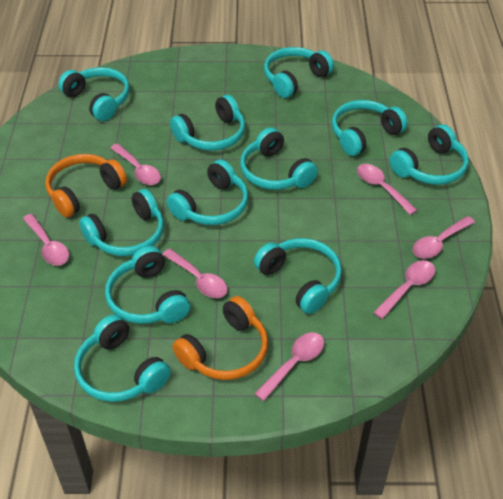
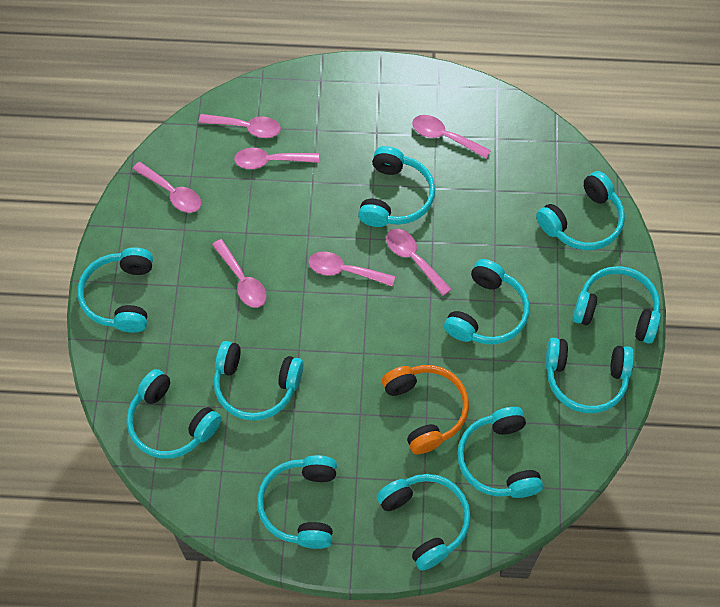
orange headphones: 2 -> 1

